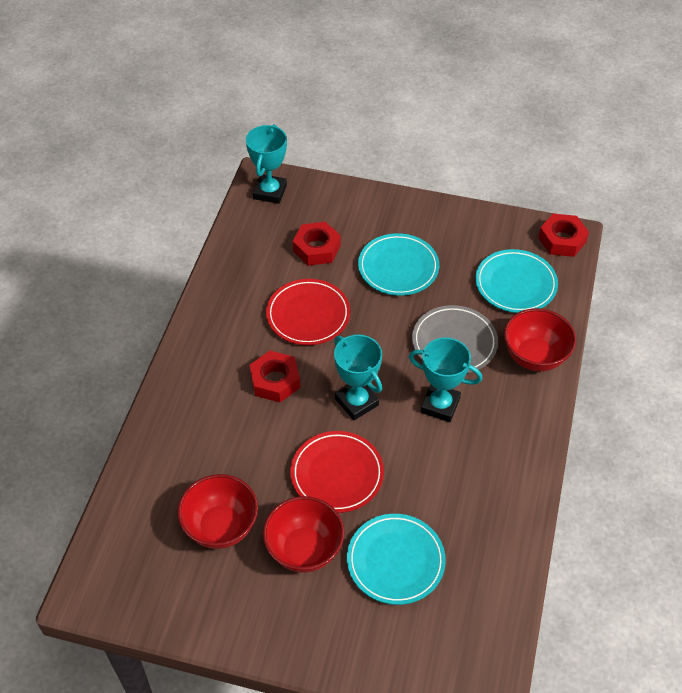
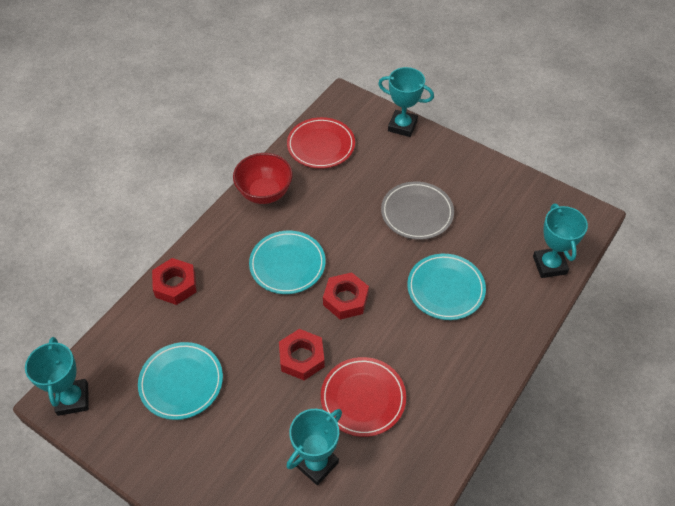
red bowl: 3 -> 1
turquoise trophy: 3 -> 4

